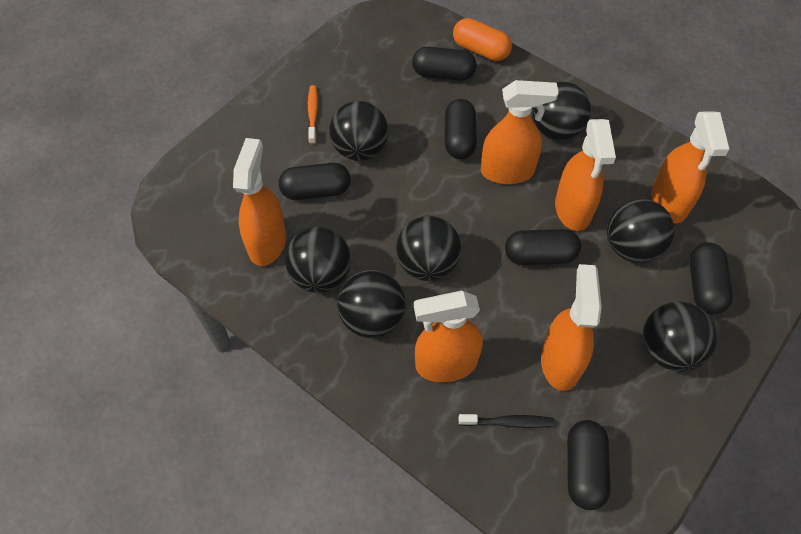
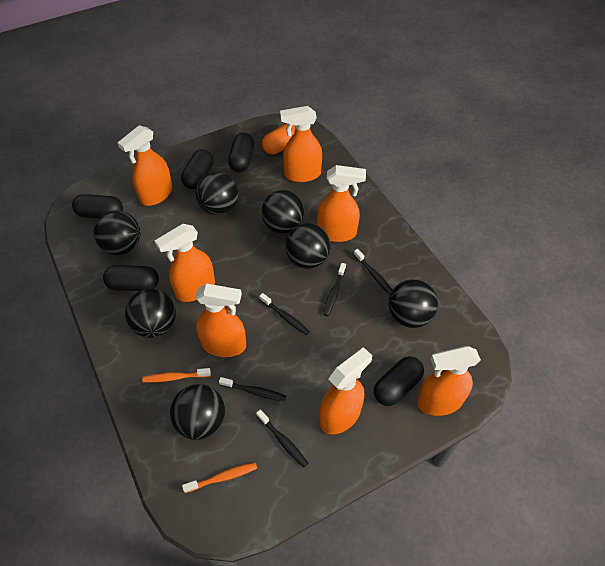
black capsule: 6 -> 5
black toothbrush: 1 -> 5
orange spray bottle: 6 -> 7
orange toothbrush: 1 -> 2

